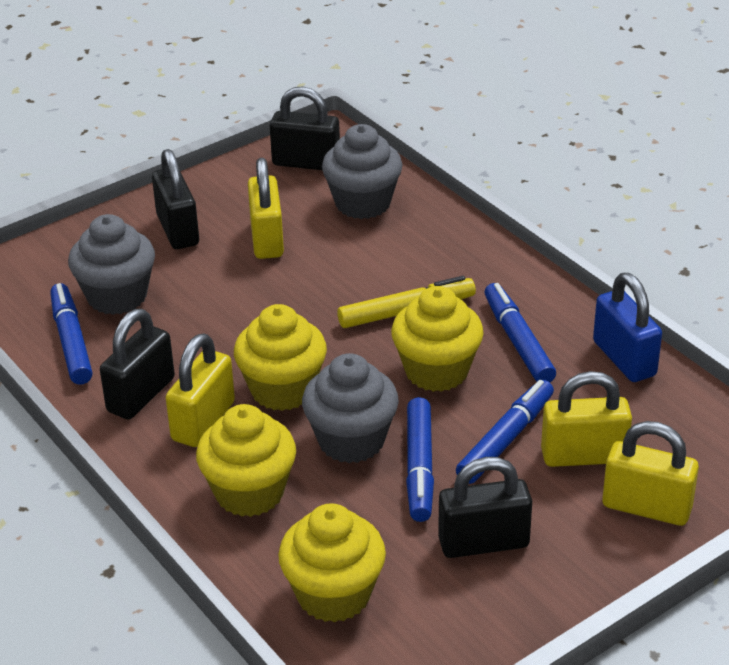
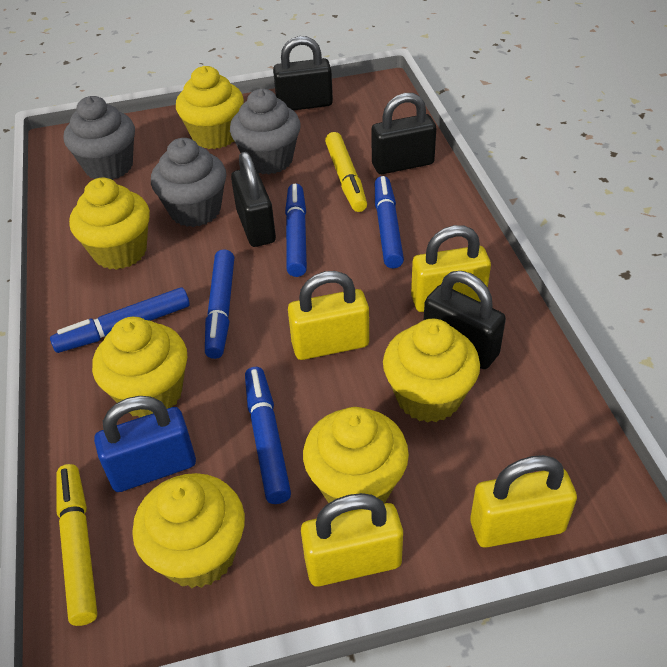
blue marker: 4 -> 5
yellow cupcake: 4 -> 6
yellow marker: 1 -> 2

